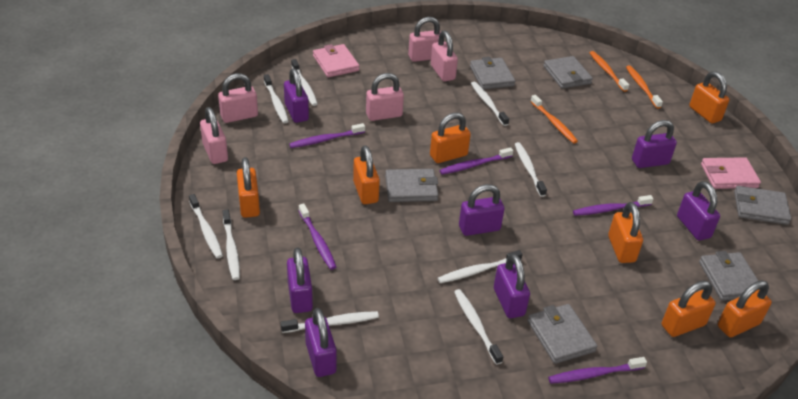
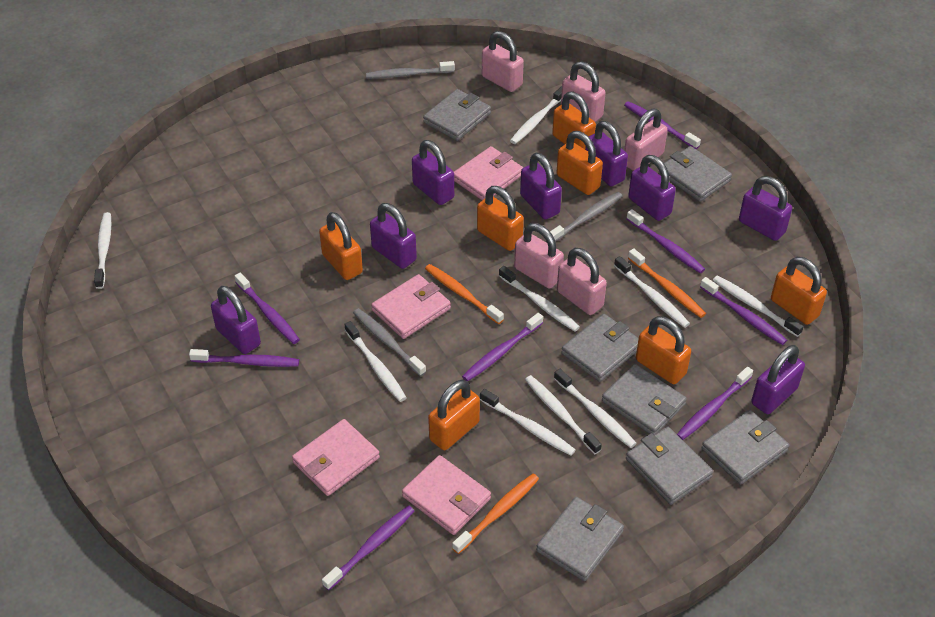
grey toothbrush: 0 -> 3
grey wallet: 6 -> 7
pink wallet: 2 -> 4
purple padlock: 7 -> 8
purple toothbrush: 5 -> 8

